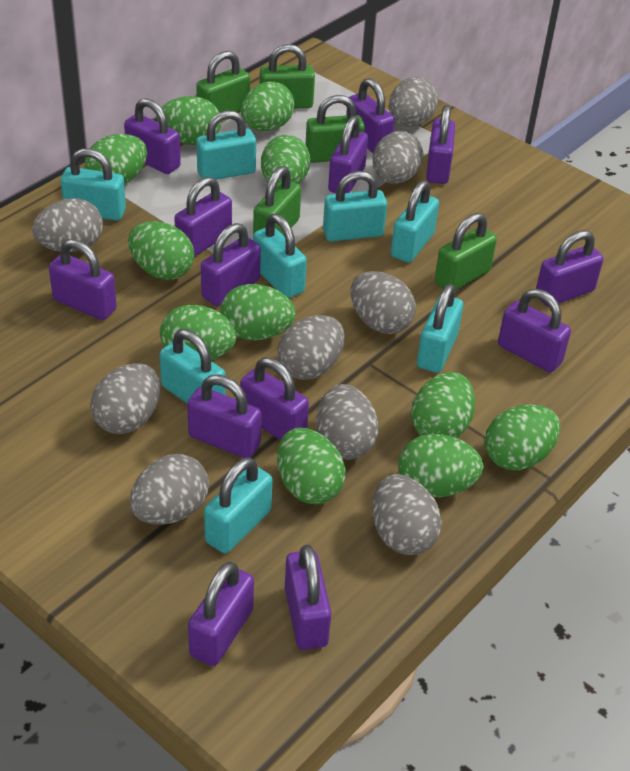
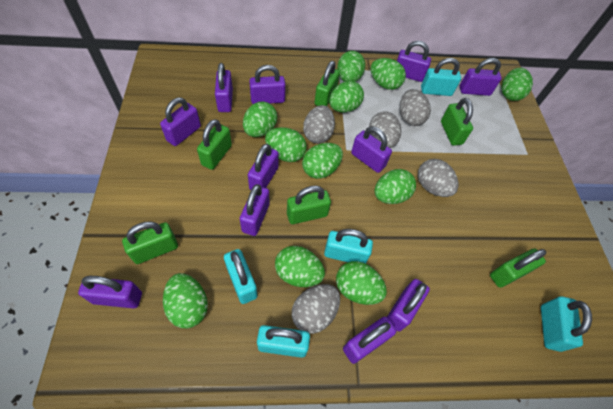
green padlock: 5 -> 6
grey egg: 9 -> 5
purple padlock: 13 -> 11
turquoise padlock: 8 -> 5

